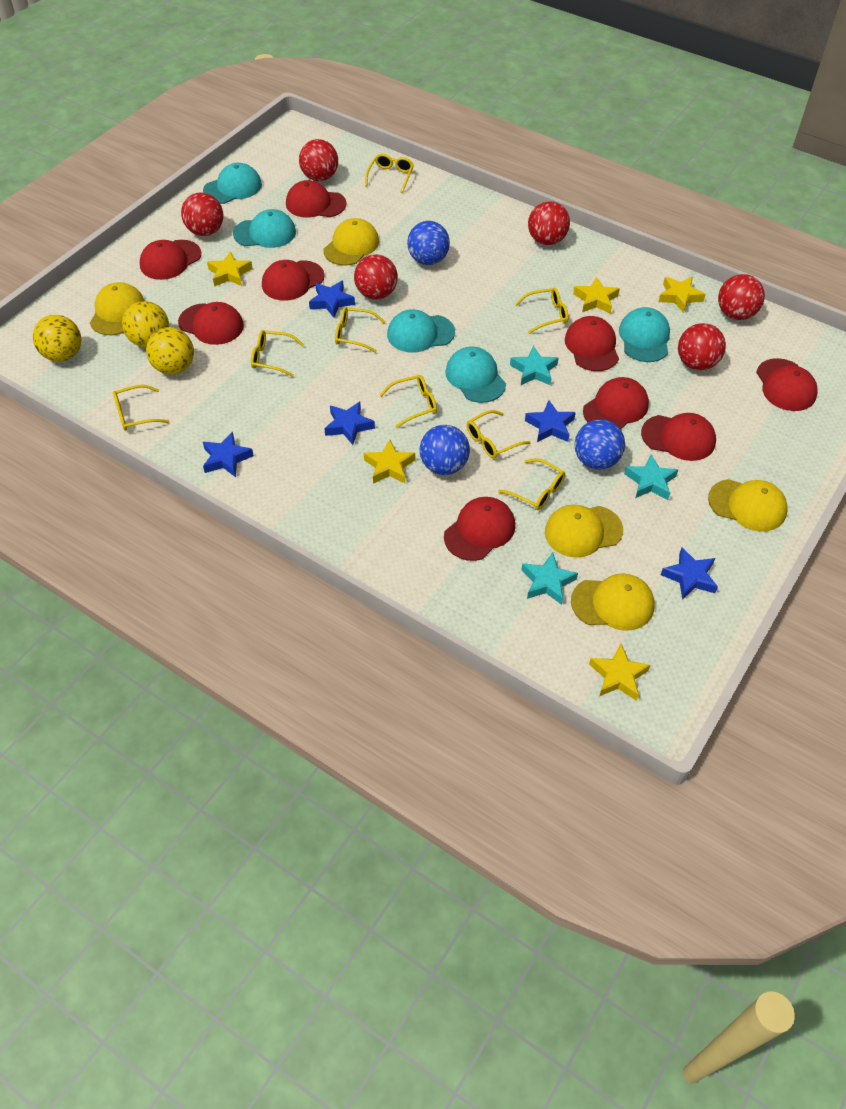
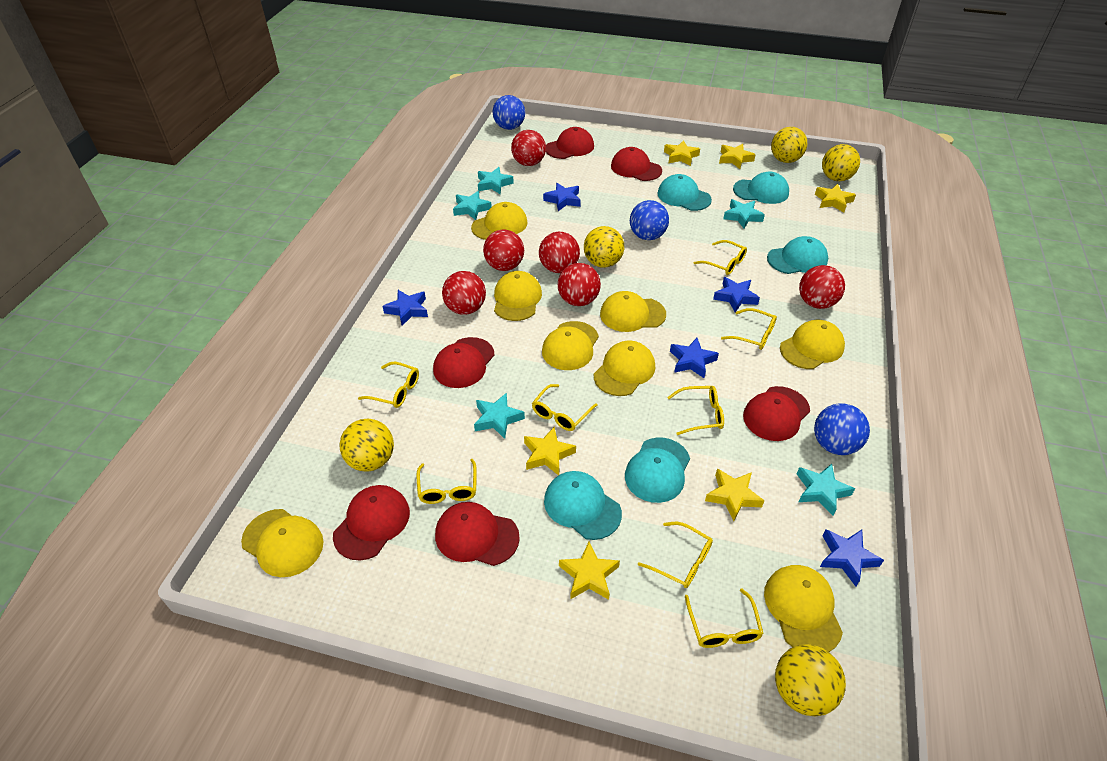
red cap: 9 -> 6
turquoise star: 3 -> 5
yellow ball: 3 -> 5
yellow cap: 5 -> 8
yellow star: 5 -> 6

